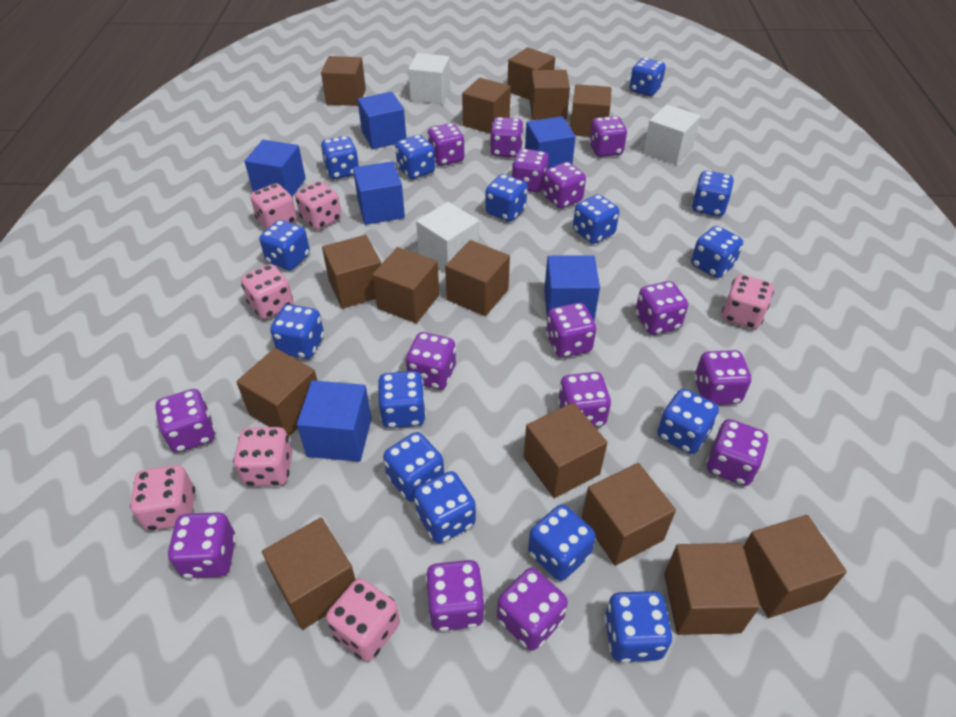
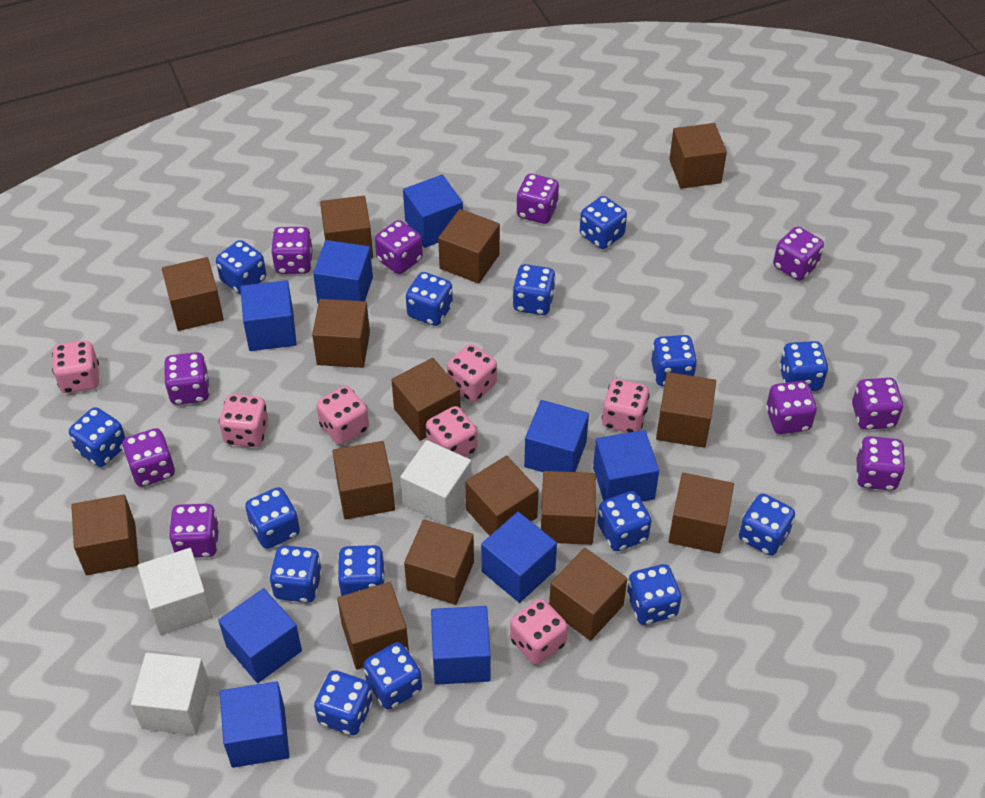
blue cube: 6 -> 9
brown cube: 14 -> 15
purple dice: 15 -> 10

